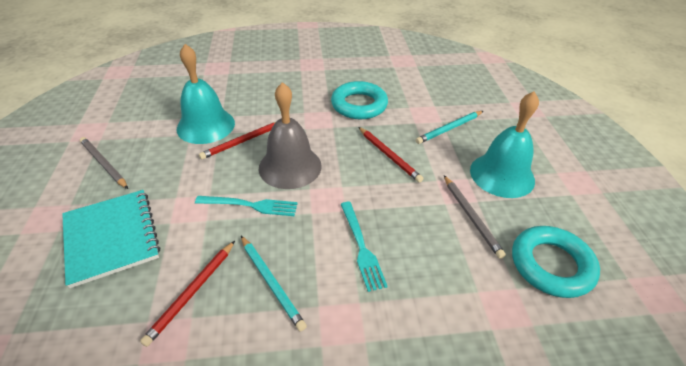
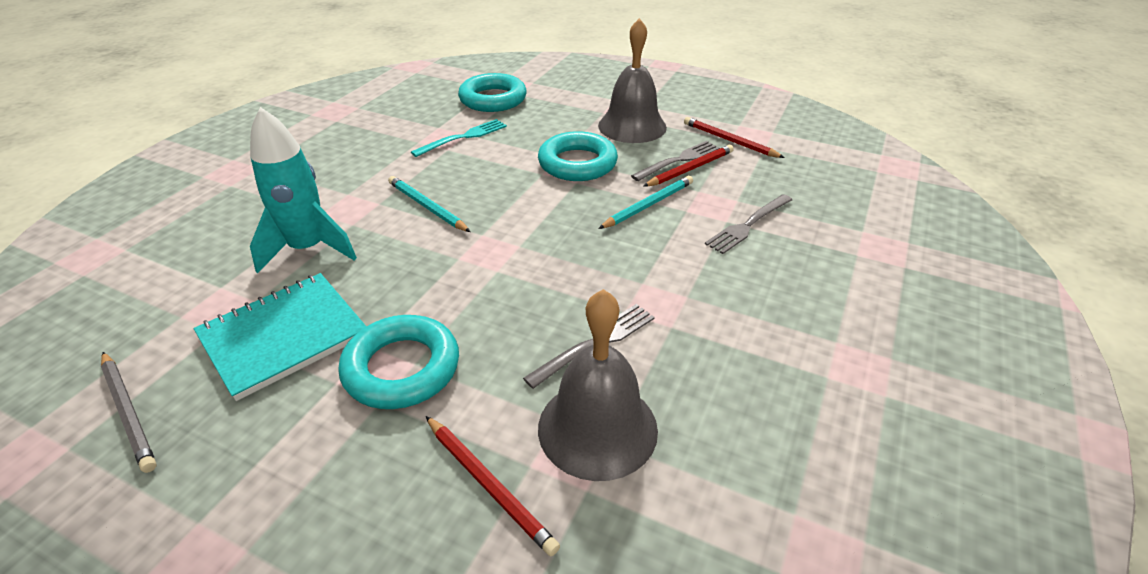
grey bell: 1 -> 2
grey fork: 0 -> 3
grey pencil: 2 -> 1
turquoise bell: 2 -> 0
turquoise fork: 2 -> 1
turquoise ring: 2 -> 3
turquoise rocket: 0 -> 1

